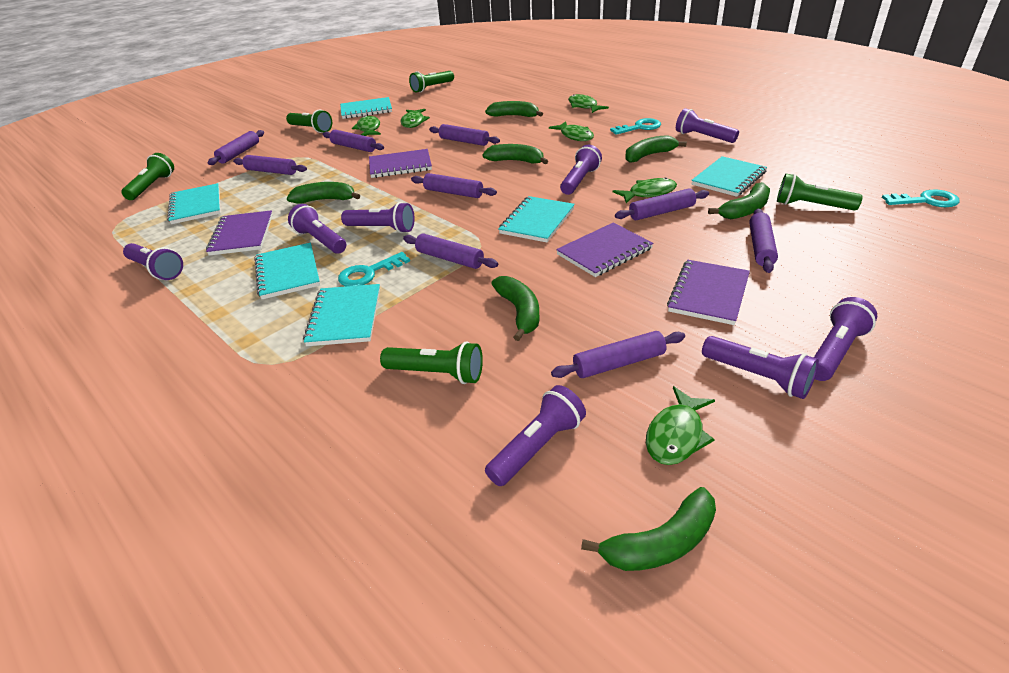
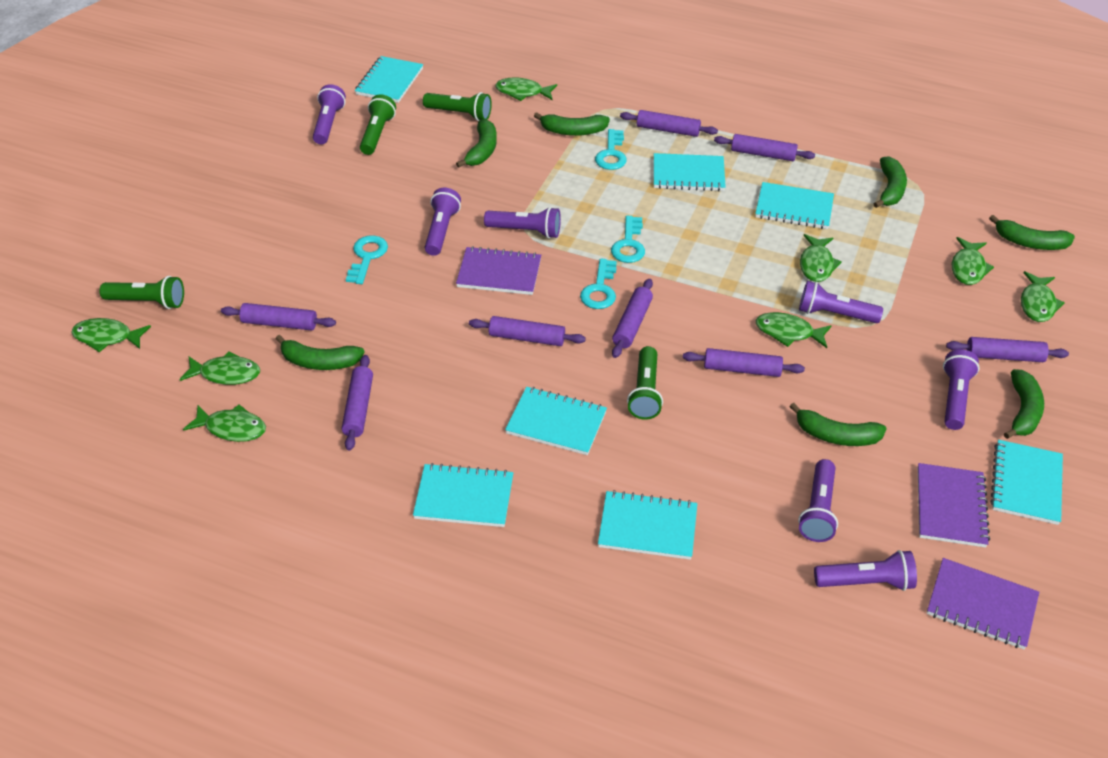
green fish: 6 -> 8
green flashlight: 5 -> 4
purple flashlight: 8 -> 7
purple notebook: 4 -> 3
purple rolling pin: 9 -> 8
turquoise key: 3 -> 4
turquoise notebook: 6 -> 7

